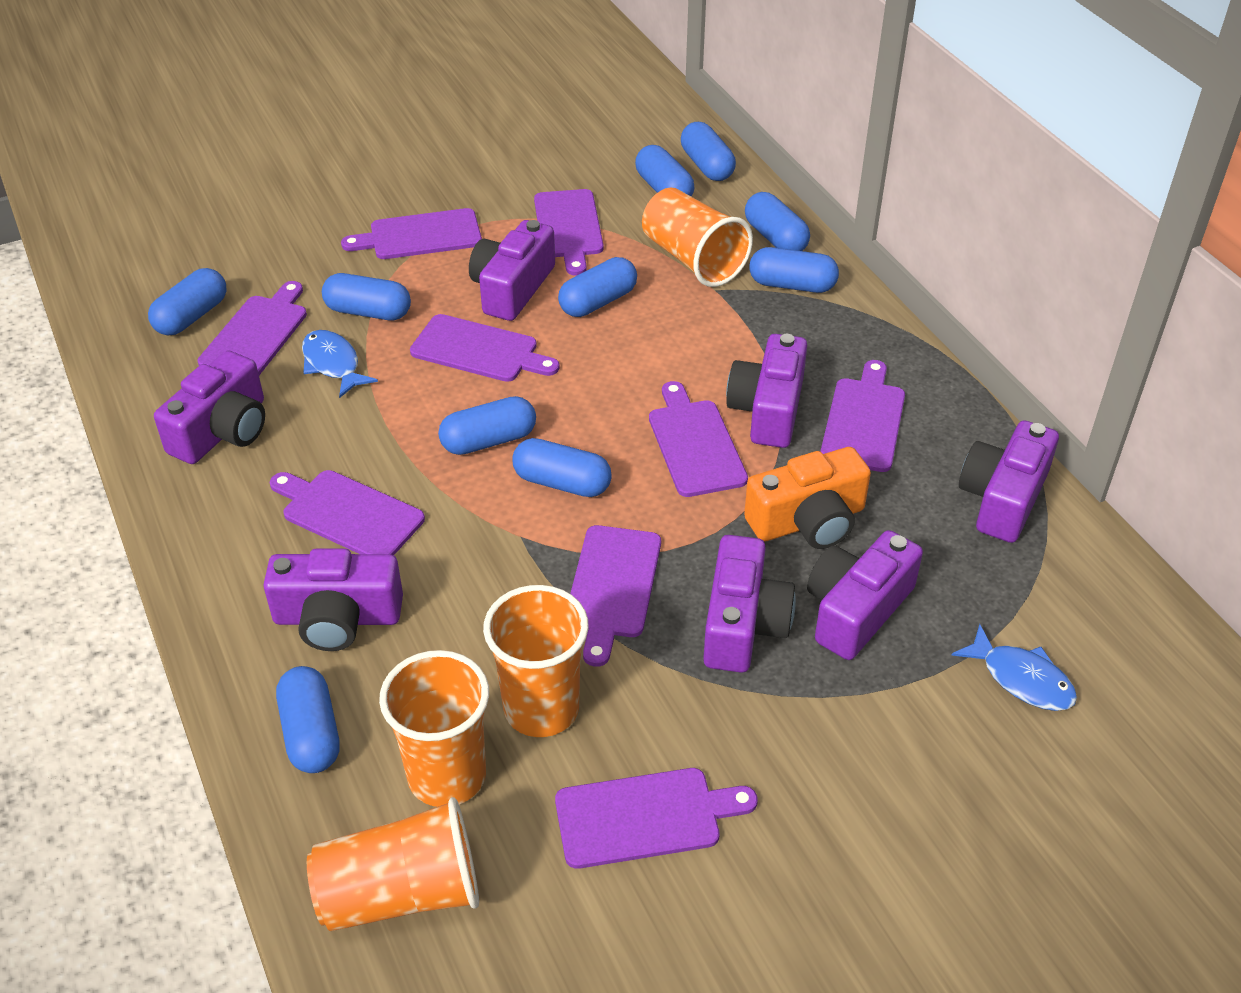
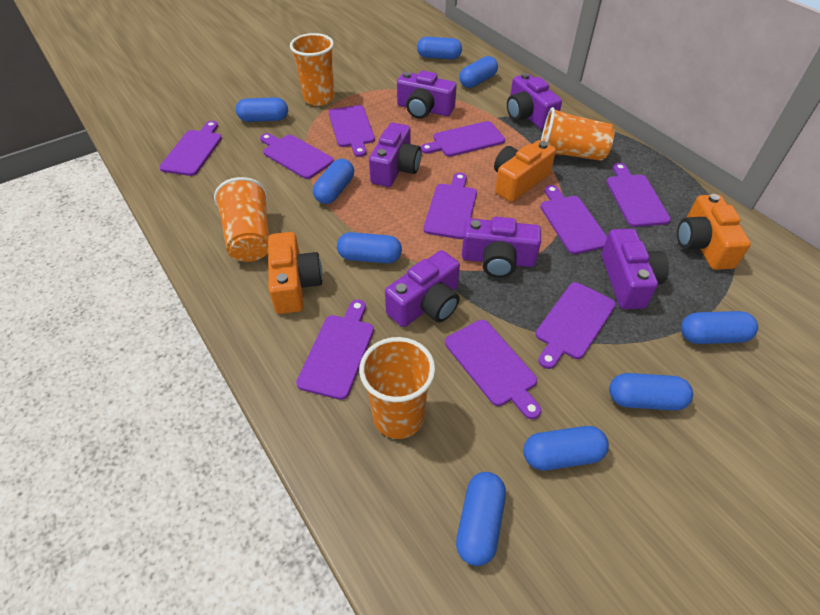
blue capsule: 10 -> 9
blue fish: 2 -> 0
orange camera: 1 -> 3
purple camera: 7 -> 6
purple cutting board: 9 -> 10

